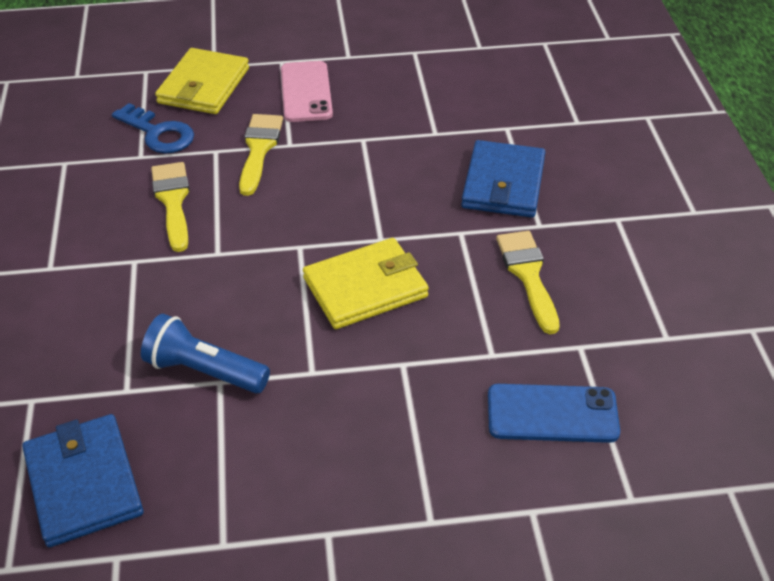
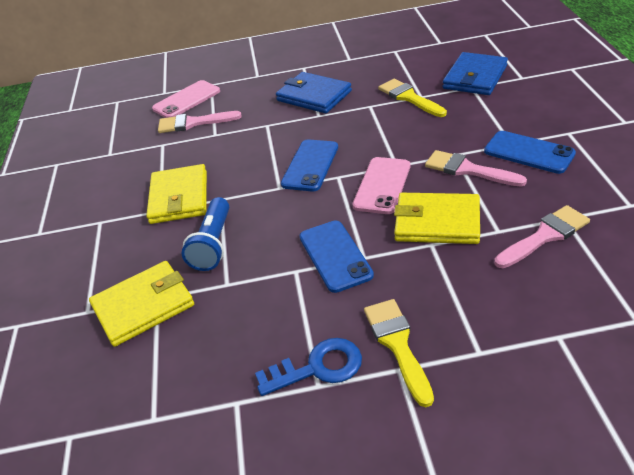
blue phone: 1 -> 3
pink brush: 0 -> 3
pink phone: 1 -> 2
yellow brush: 3 -> 2
yellow wallet: 2 -> 3

